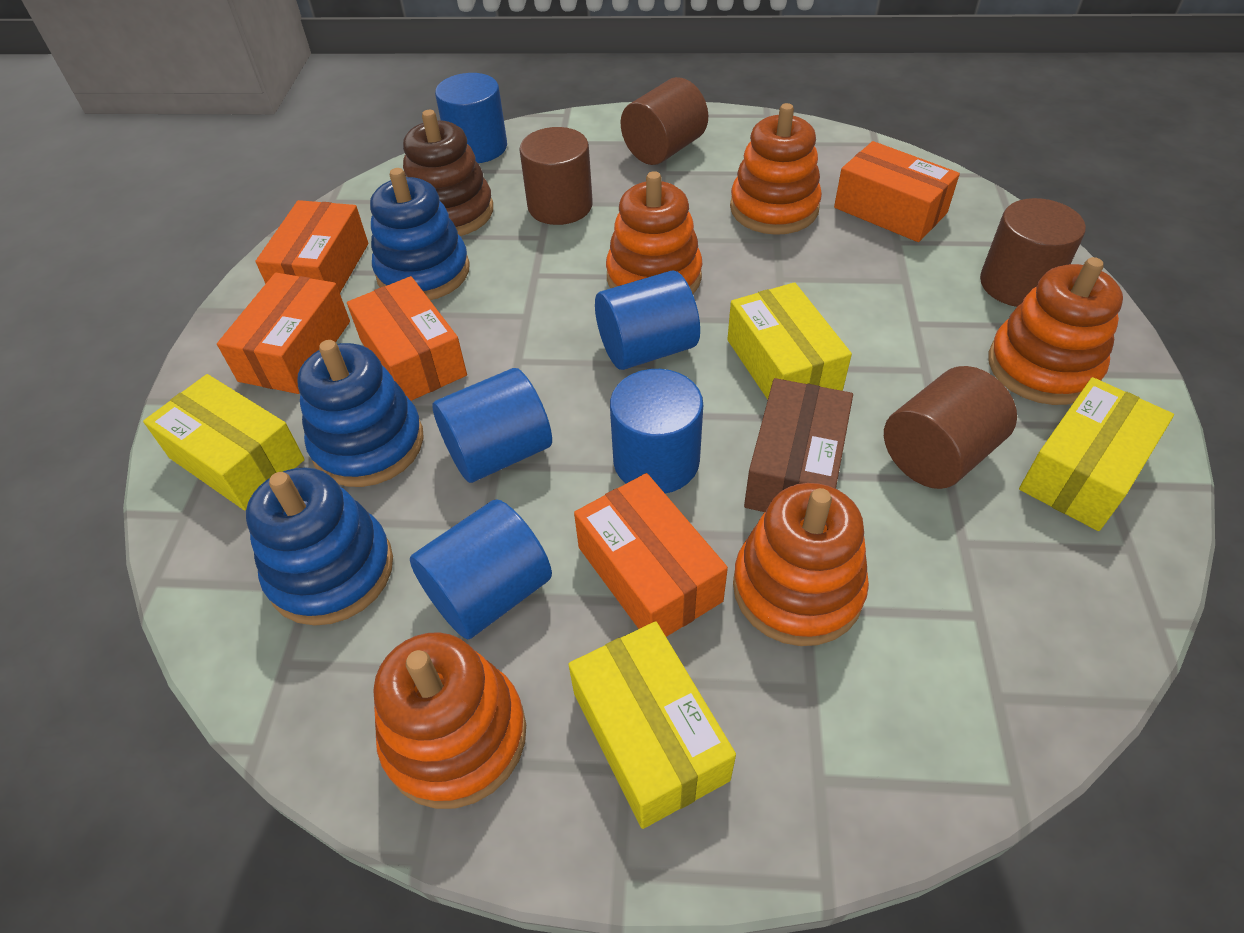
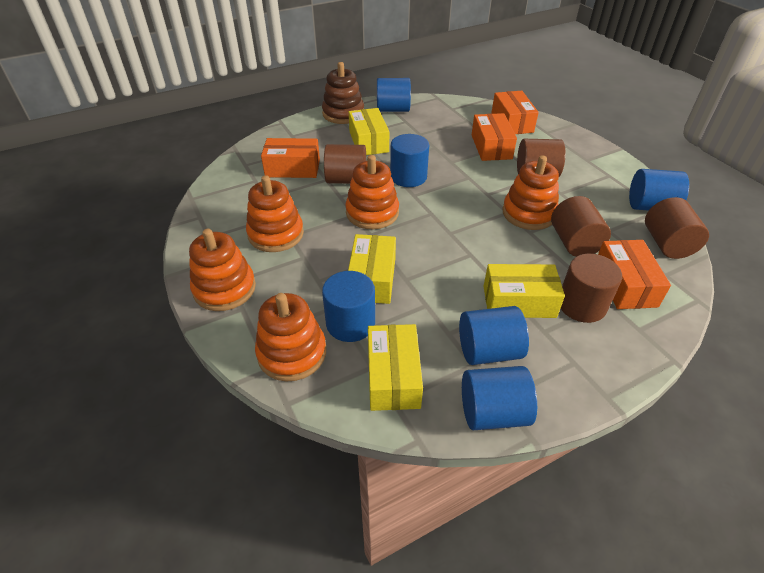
blue cylinder: 5 -> 6
blue stacking toy: 3 -> 0
brown box: 1 -> 0
brown cylinder: 4 -> 5
orange box: 5 -> 4

